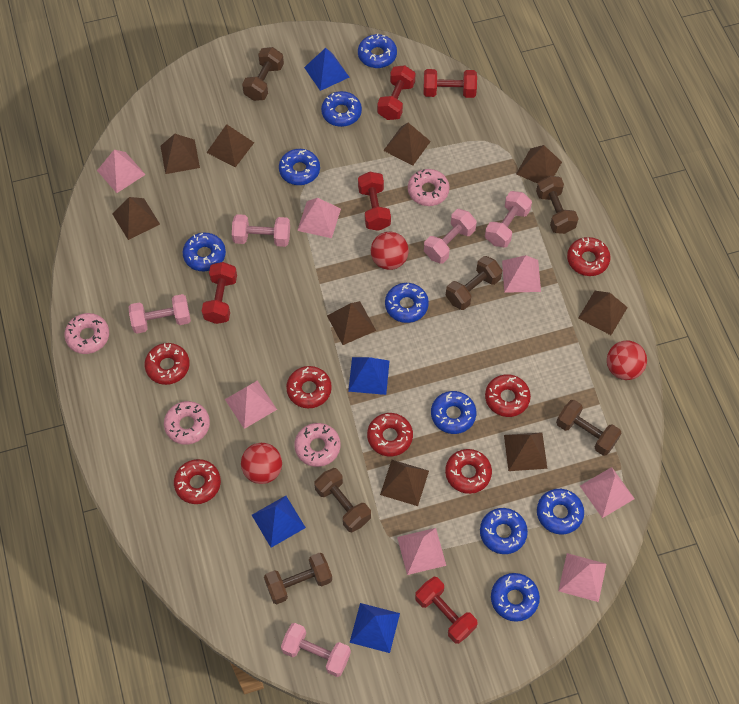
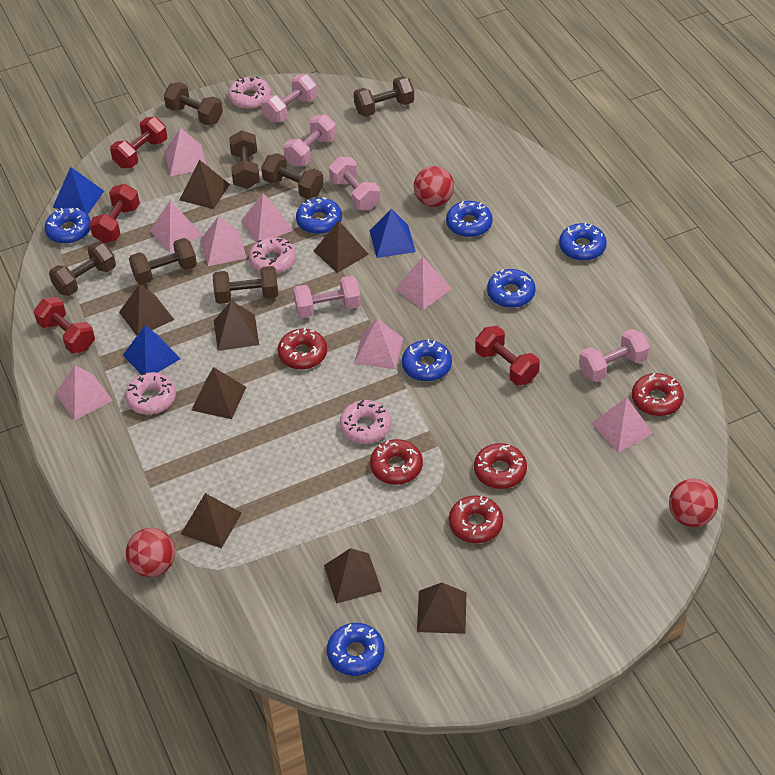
blue donut: 9 -> 7
blue pyramid: 4 -> 3
brown dumbbell: 6 -> 7
brown pyramid: 9 -> 8
pink pyramid: 7 -> 8
red donut: 7 -> 5
red dumbbell: 5 -> 4

